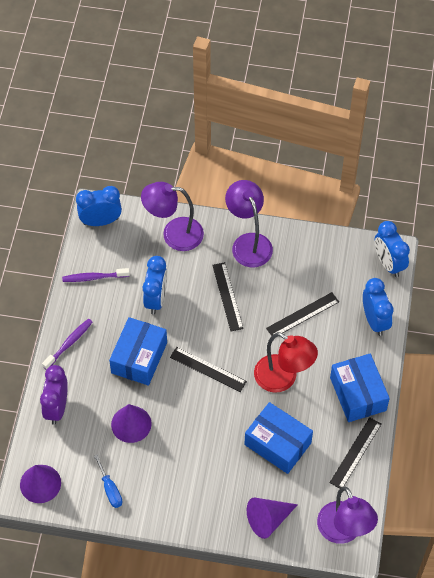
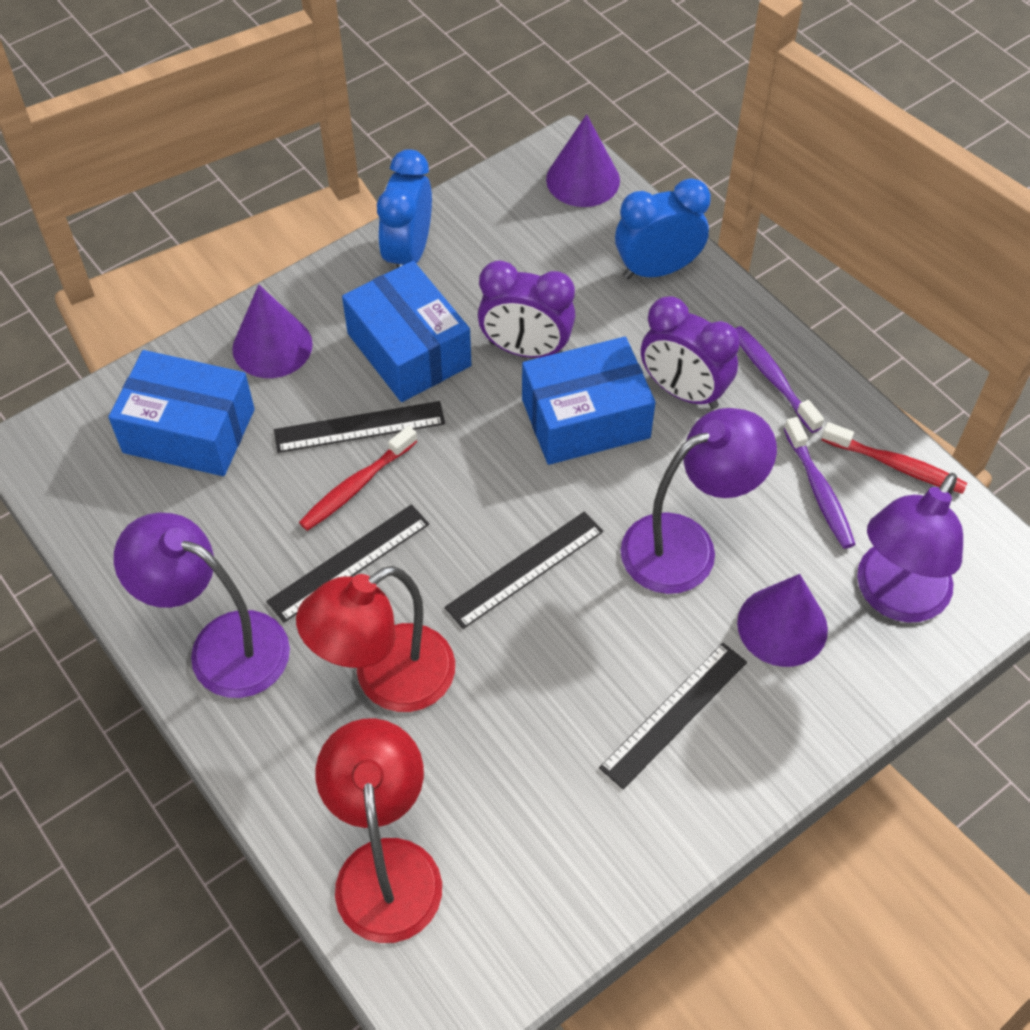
blue clock: 4 -> 2
blue screwdriver: 1 -> 0
purple clock: 1 -> 2
red lamp: 1 -> 2
red toothbrush: 0 -> 2

